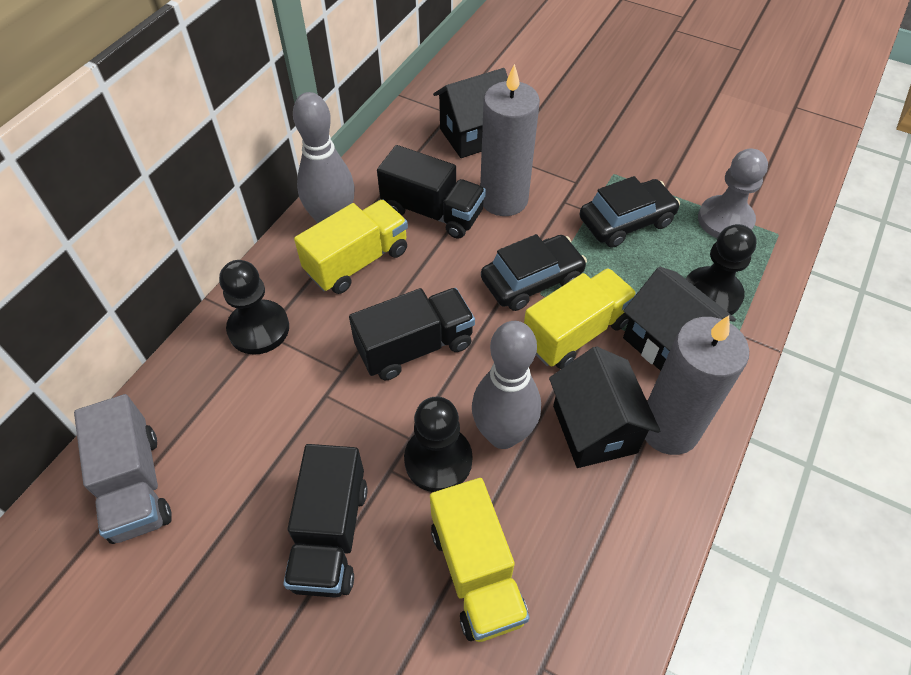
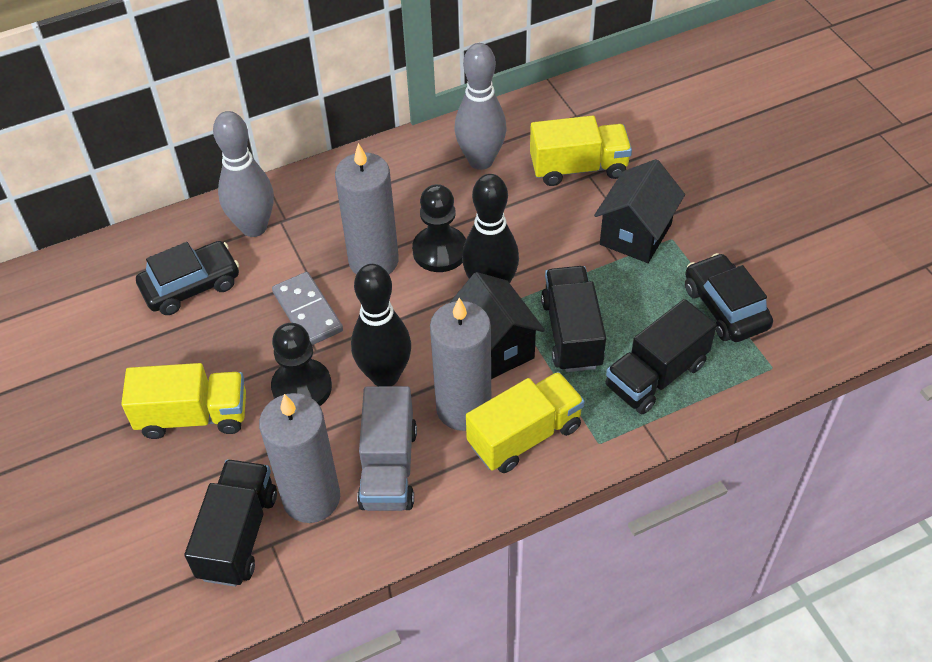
black bowling pin: 0 -> 2
black house: 3 -> 2
black pawn: 3 -> 2
grey candle: 2 -> 3
grey domino: 0 -> 1
grey pawn: 1 -> 0

